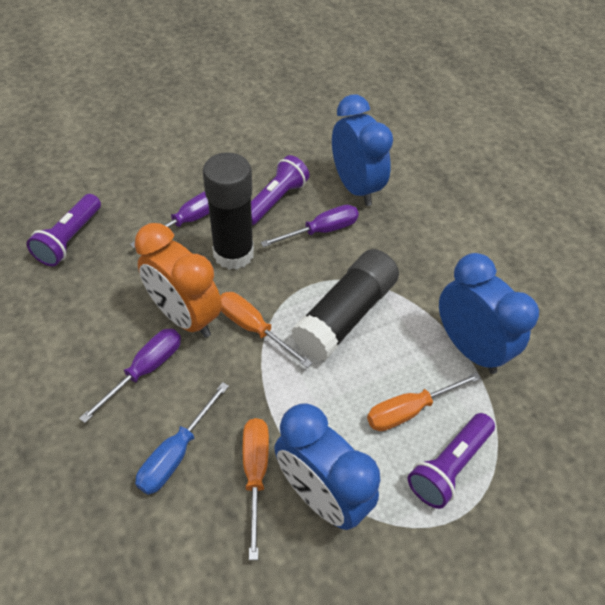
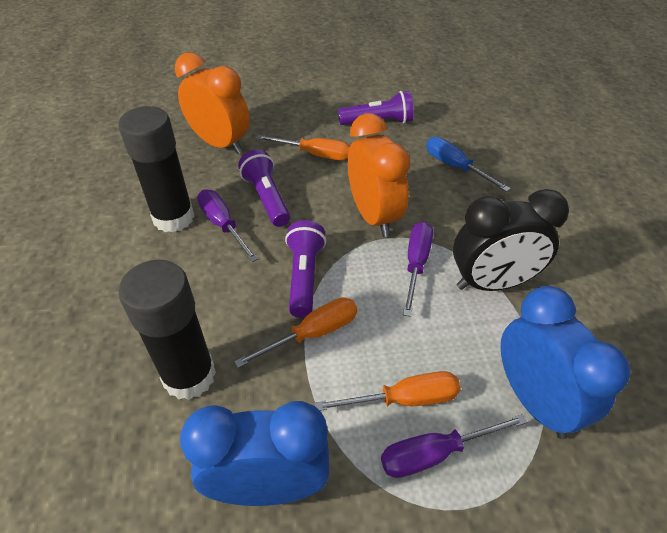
black clock: 0 -> 1
blue clock: 3 -> 2
orange clock: 1 -> 2

